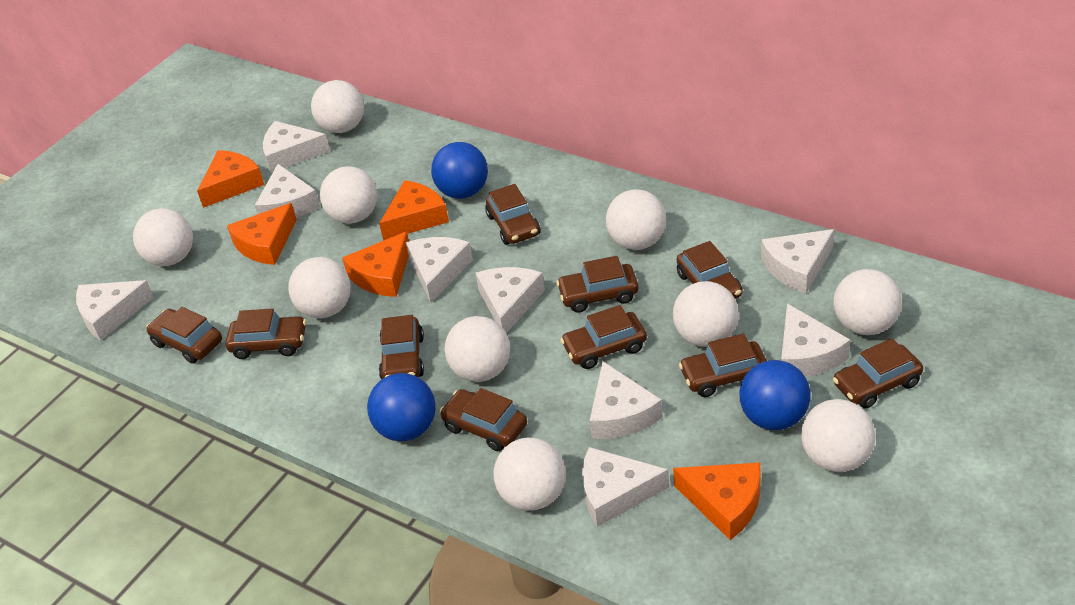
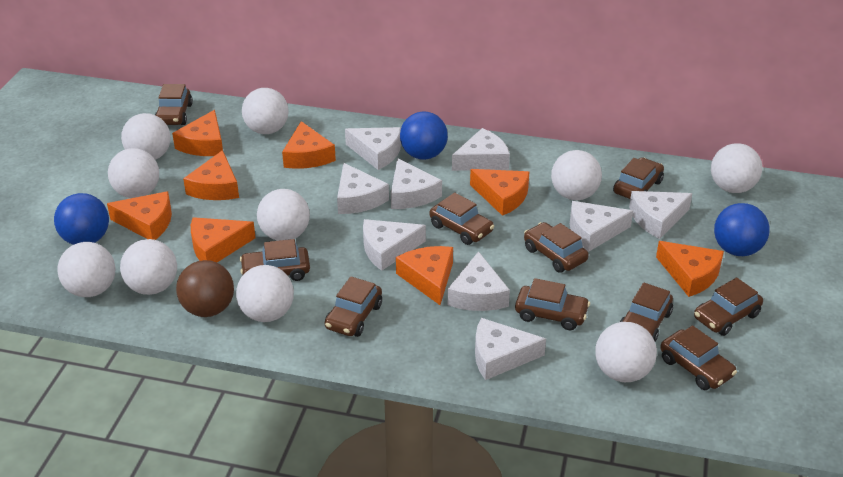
brown ball: 0 -> 1
orange cheese: 5 -> 8

